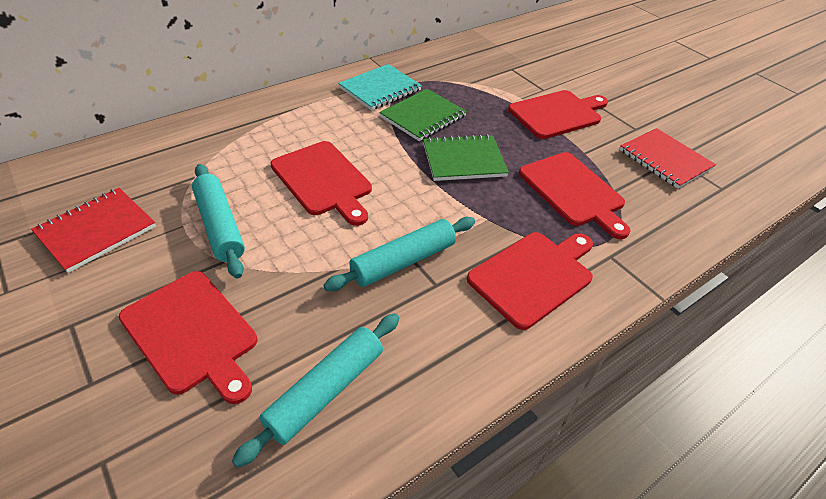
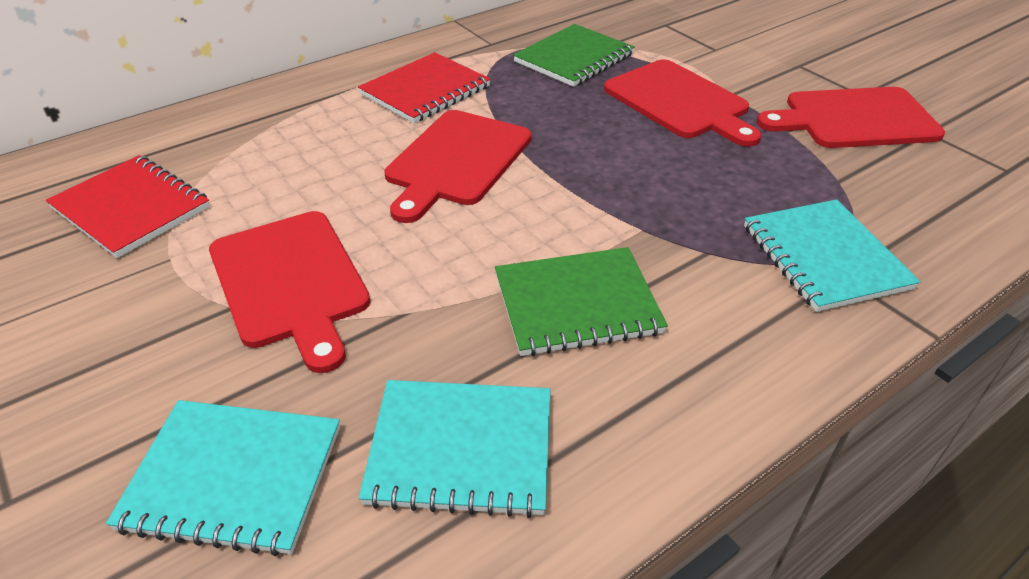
red cutting board: 5 -> 4
turquoise notebook: 1 -> 3
turquoise rolling pin: 3 -> 0

